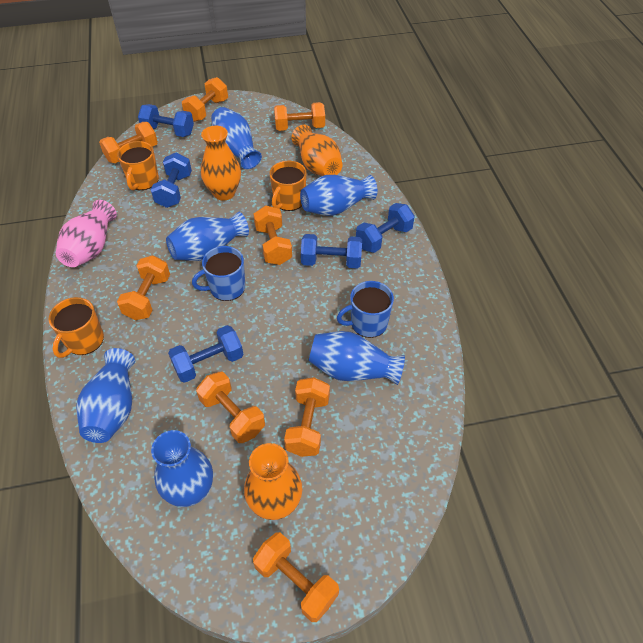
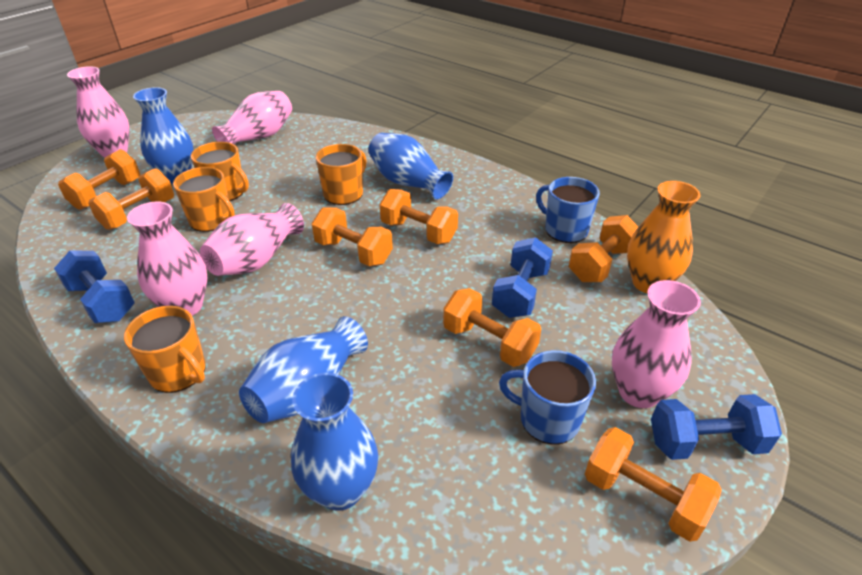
blue dumbbell: 5 -> 3
blue vase: 6 -> 4
orange dumbbell: 8 -> 7
orange mug: 3 -> 4
orange vase: 3 -> 1
pink vase: 1 -> 5

